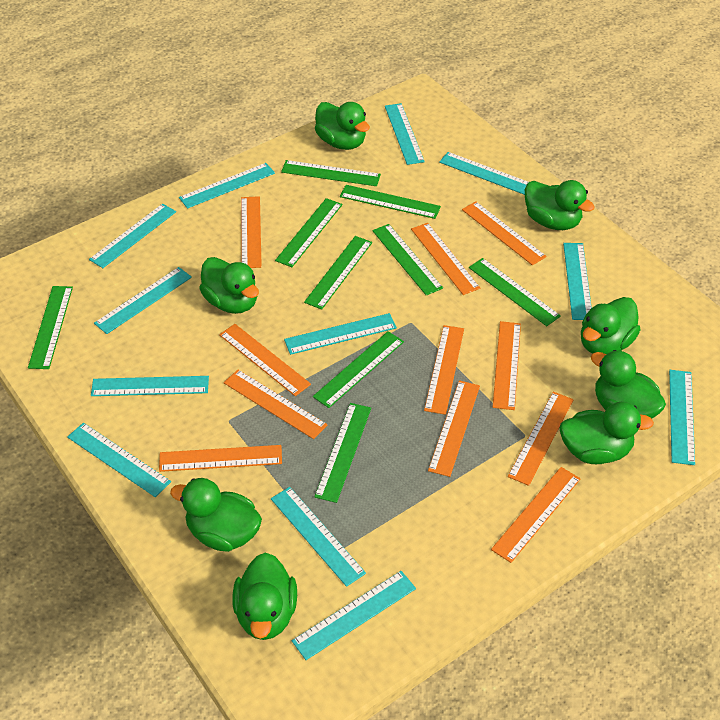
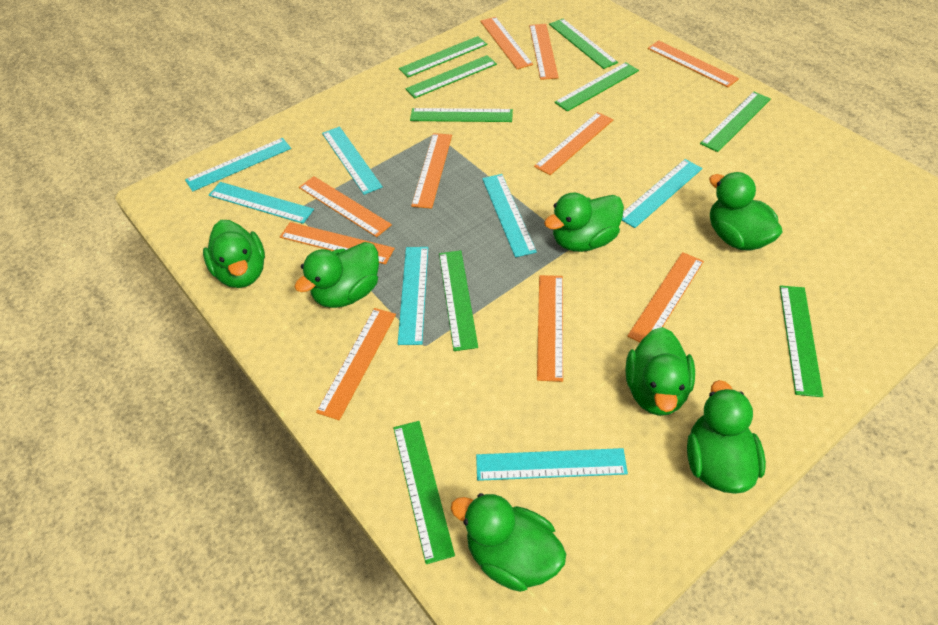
green duck: 8 -> 7
orange ruler: 11 -> 10
turquoise ruler: 12 -> 7

